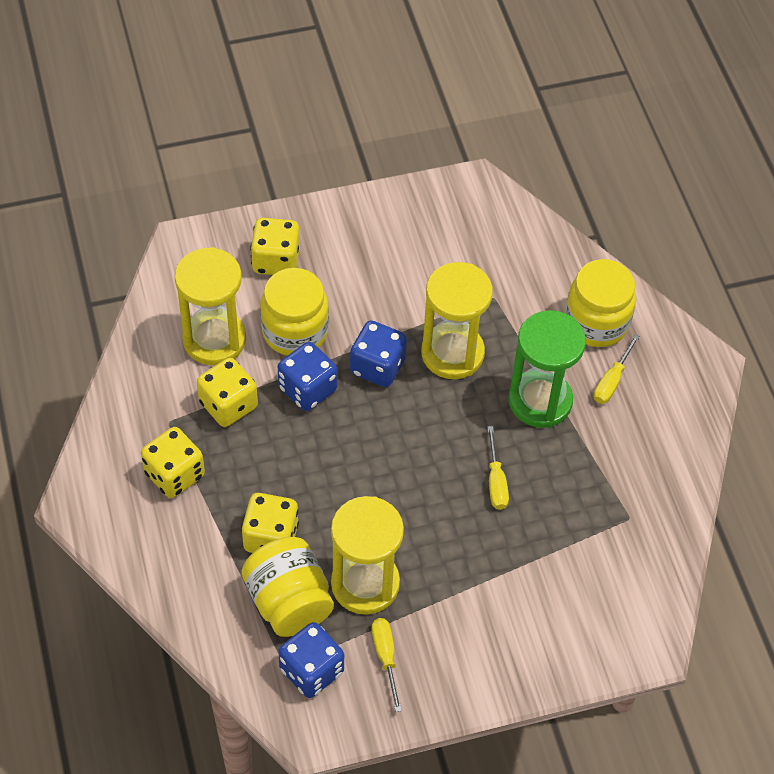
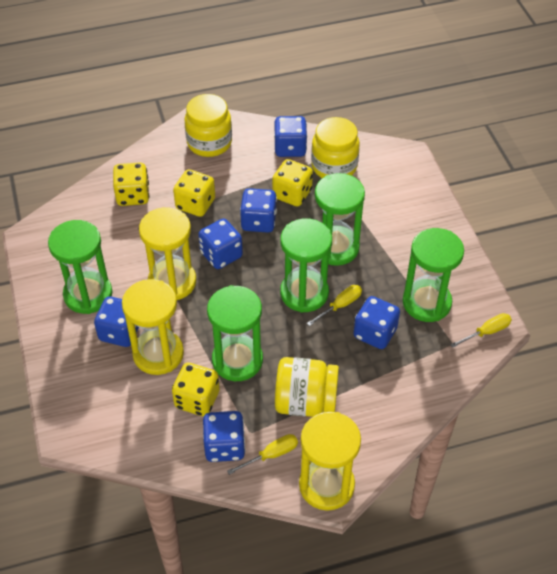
blue dice: 3 -> 6
green hourglass: 1 -> 5

